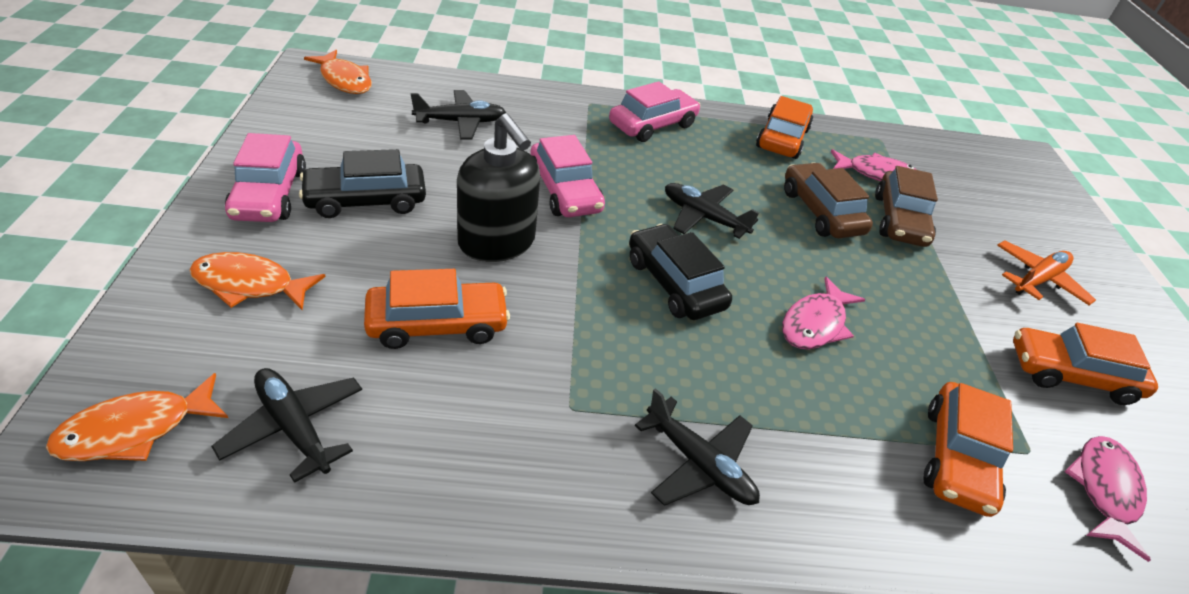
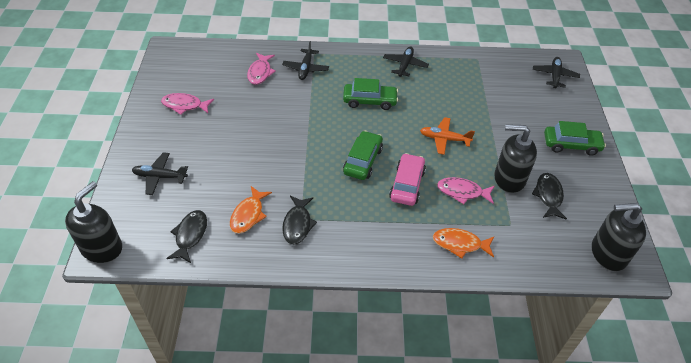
black car: 2 -> 0
black fish: 0 -> 3
black soap dispenser: 1 -> 3
brown car: 2 -> 0
green car: 0 -> 3
orange car: 4 -> 0
orange fish: 3 -> 2
pink car: 3 -> 1

